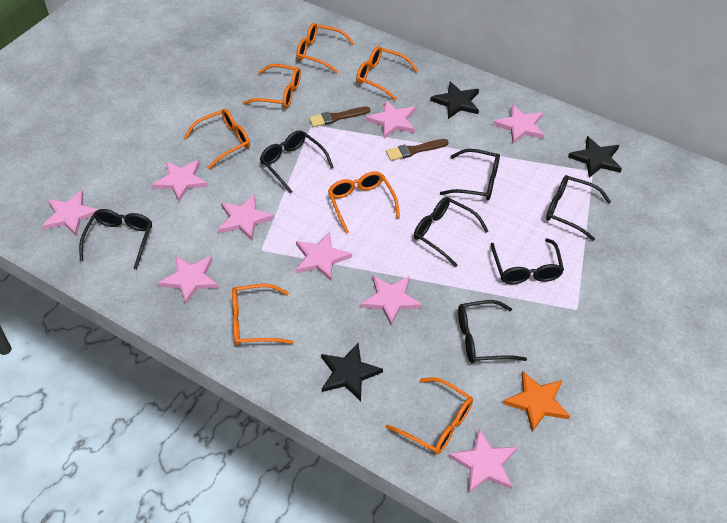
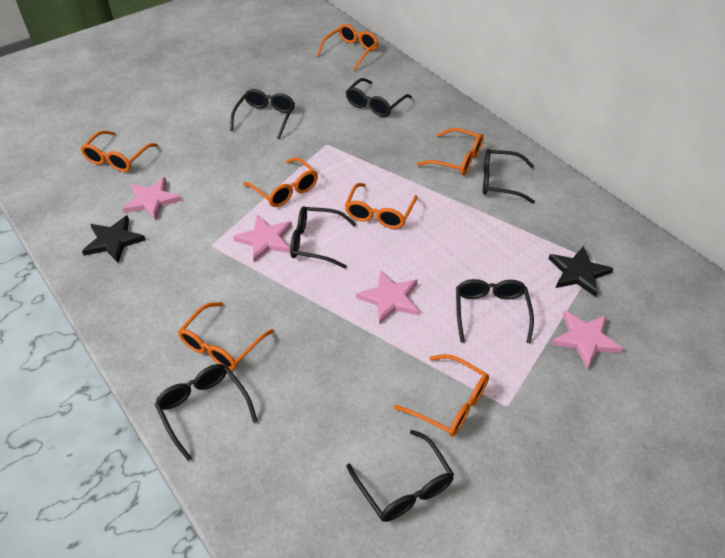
black star: 3 -> 2
brown brush: 2 -> 0
orange star: 1 -> 0
pink star: 9 -> 4

